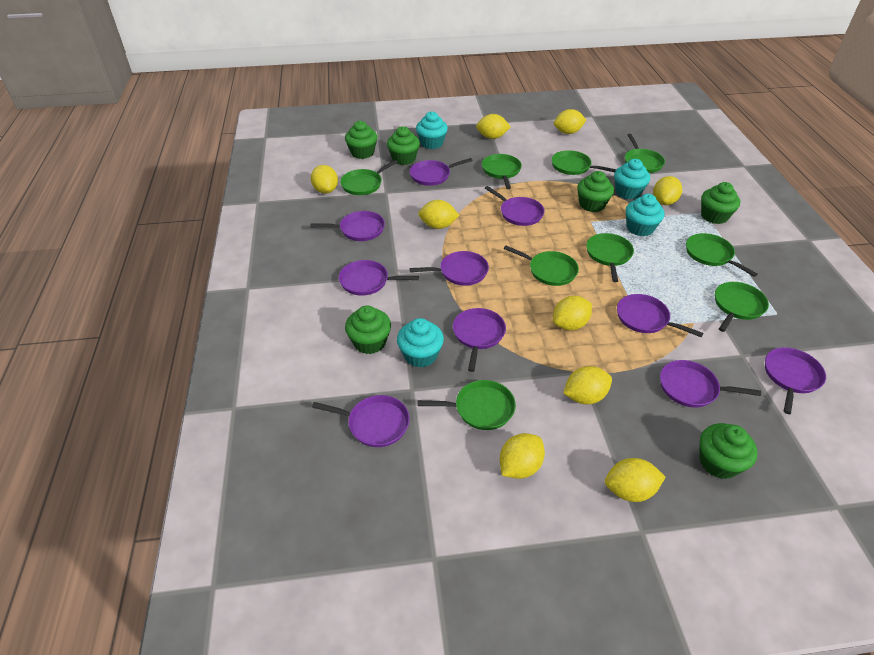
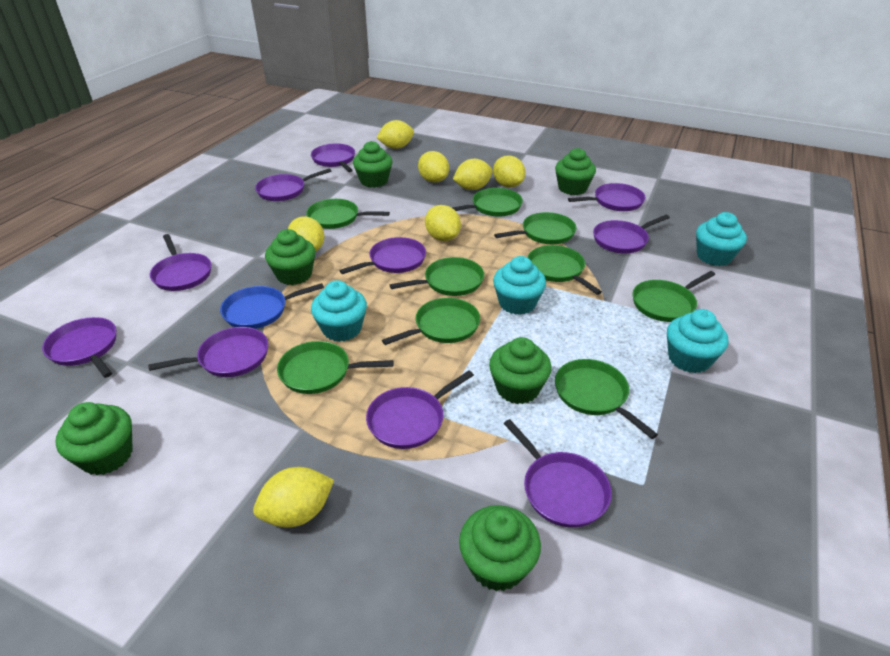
blue pan: 0 -> 1
yellow lemon: 9 -> 7

